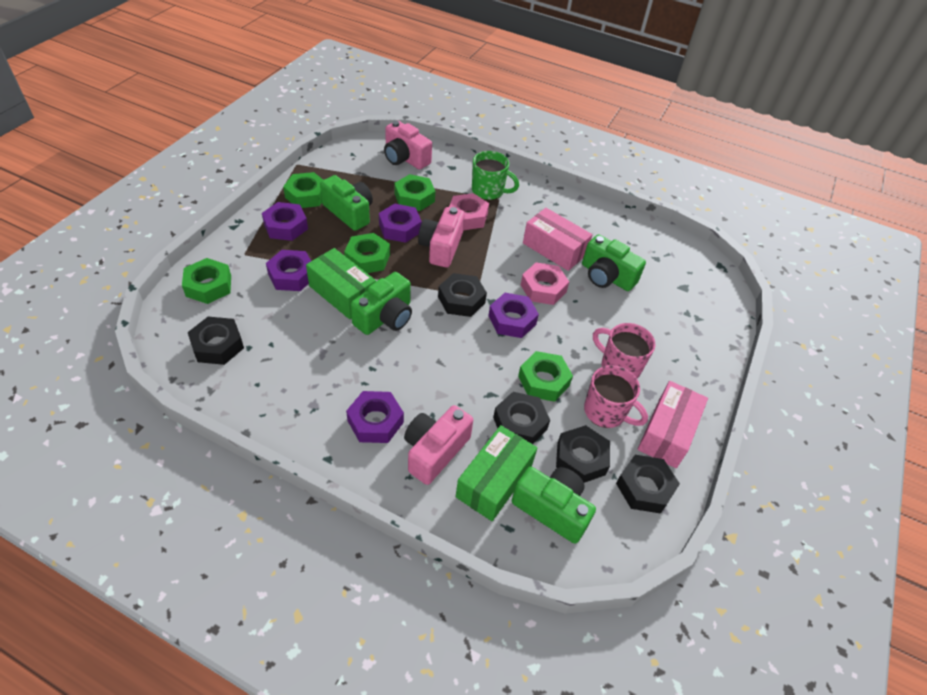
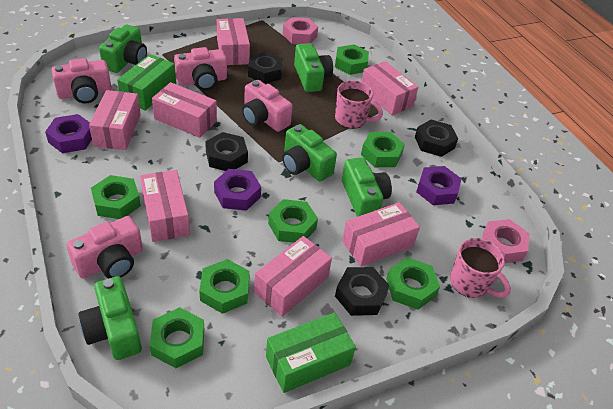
black nut: 5 -> 4
green camera: 4 -> 5
green mug: 1 -> 0
green nut: 5 -> 7
pink box: 2 -> 7
pink camera: 3 -> 4
purple nut: 5 -> 3

